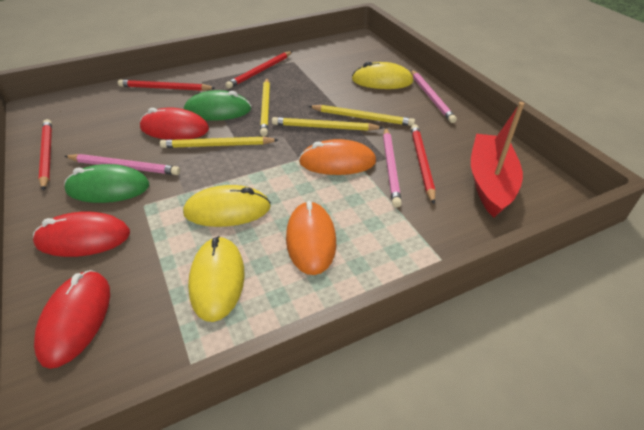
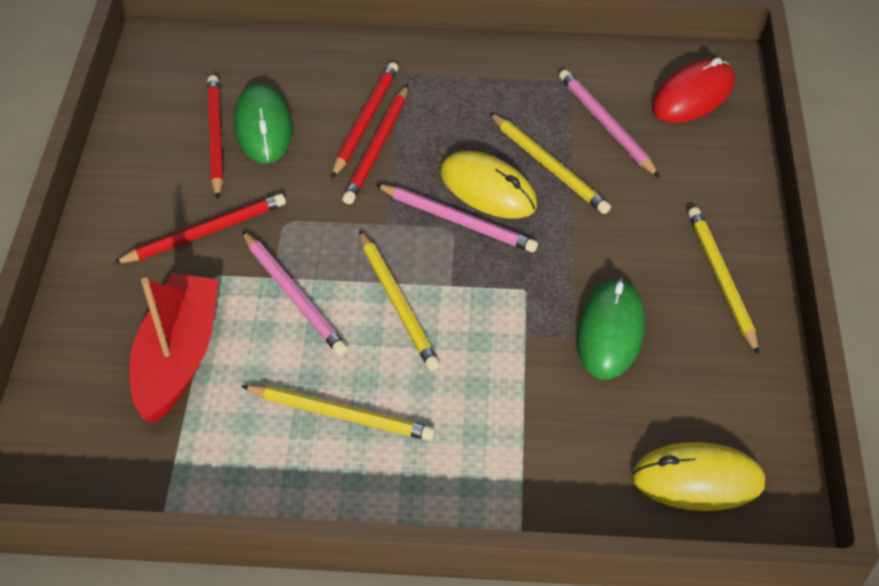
orange mouse: 2 -> 0
red mouse: 3 -> 1
yellow mouse: 3 -> 2

